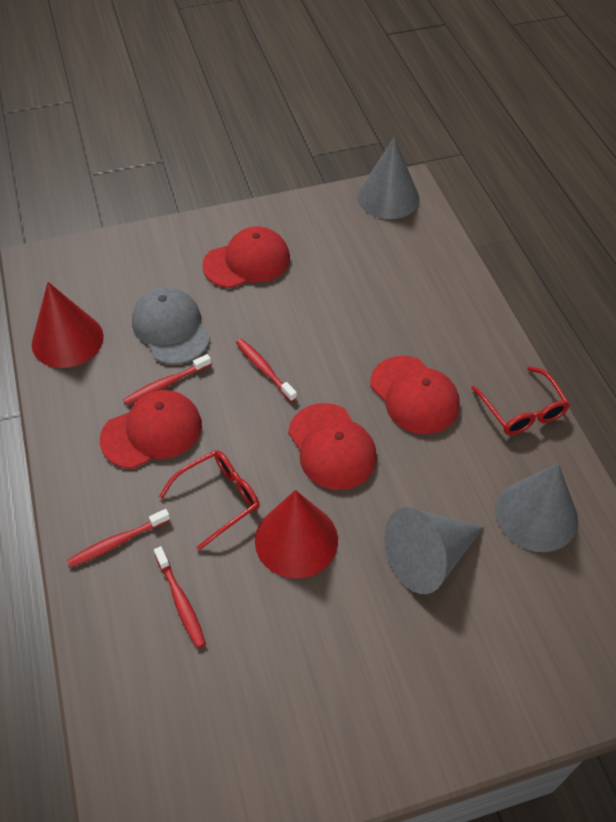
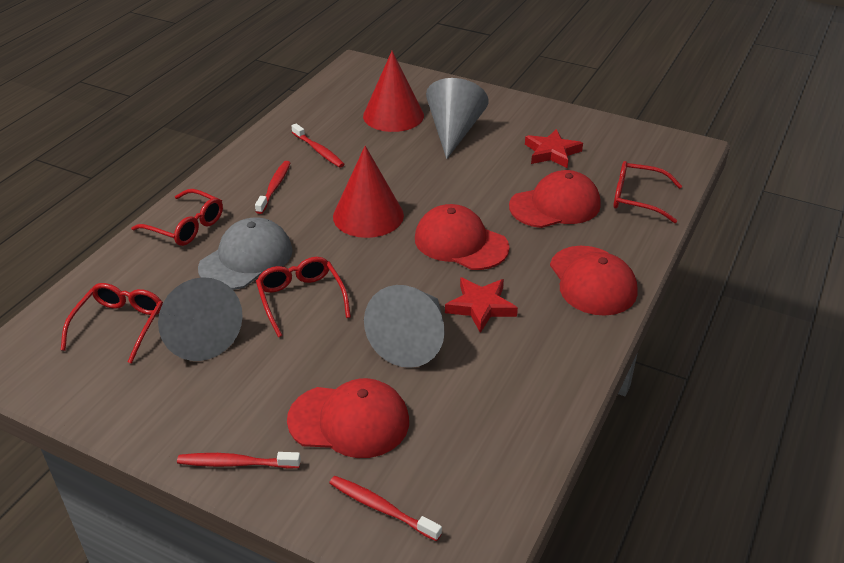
red glasses: 2 -> 4
red star: 0 -> 2

